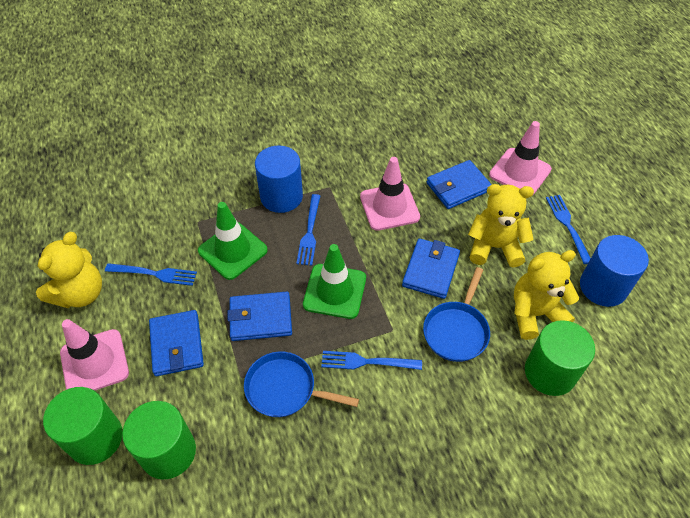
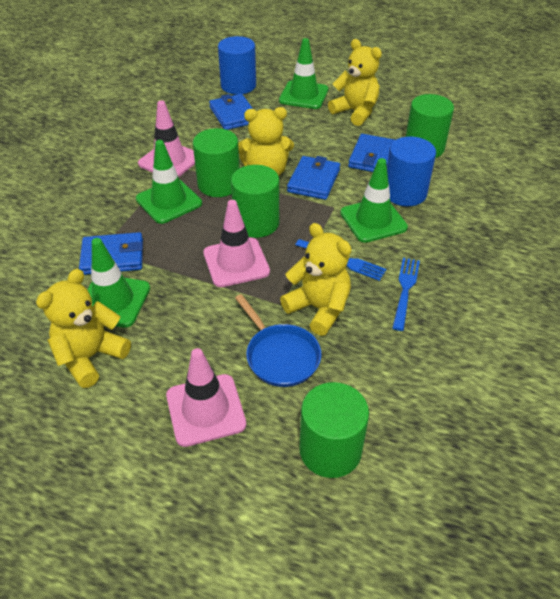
blue fork: 4 -> 2
blue pan: 2 -> 1
green cylinder: 3 -> 4
green traffic cone: 2 -> 4
yellow teddy bear: 3 -> 4

